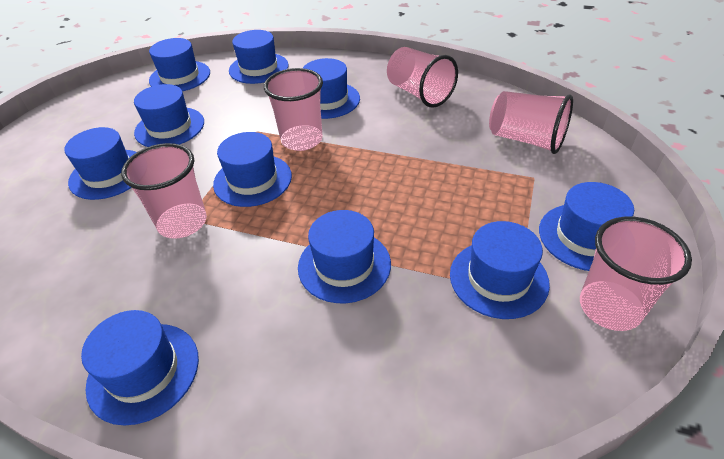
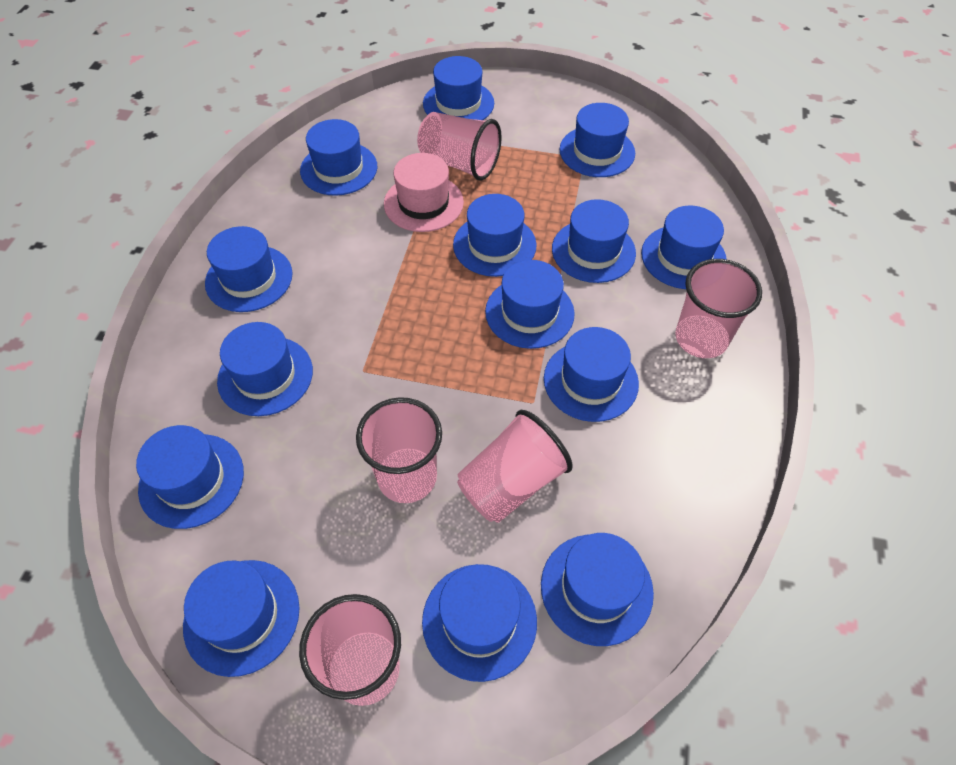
blue hat: 10 -> 14
pink hat: 0 -> 1

